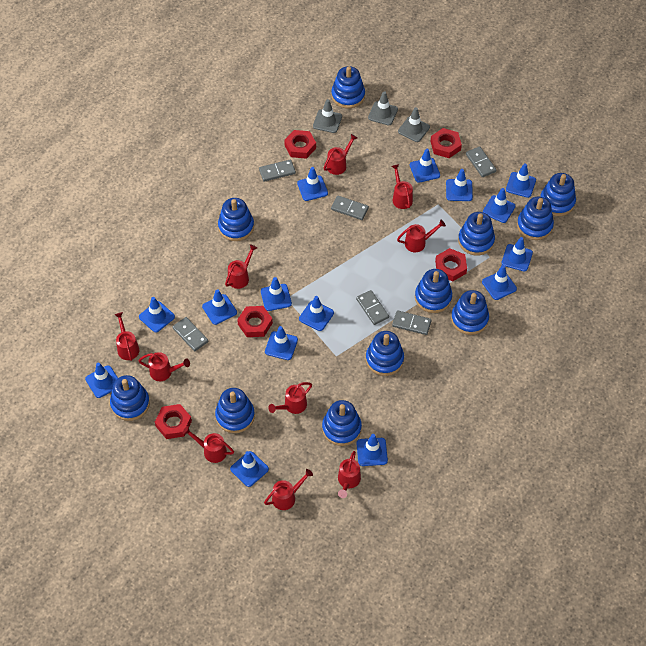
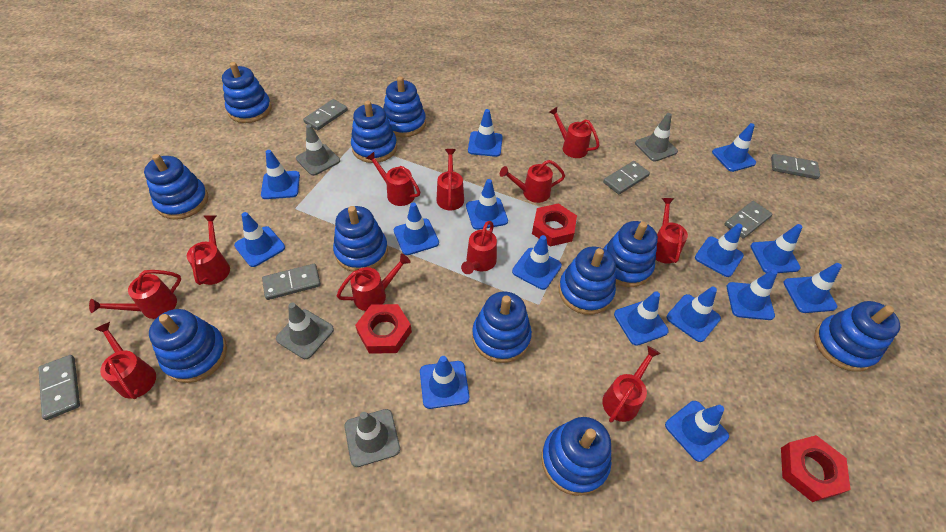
grey traffic cone: 3 -> 4
red nut: 5 -> 3
red watering can: 10 -> 11

